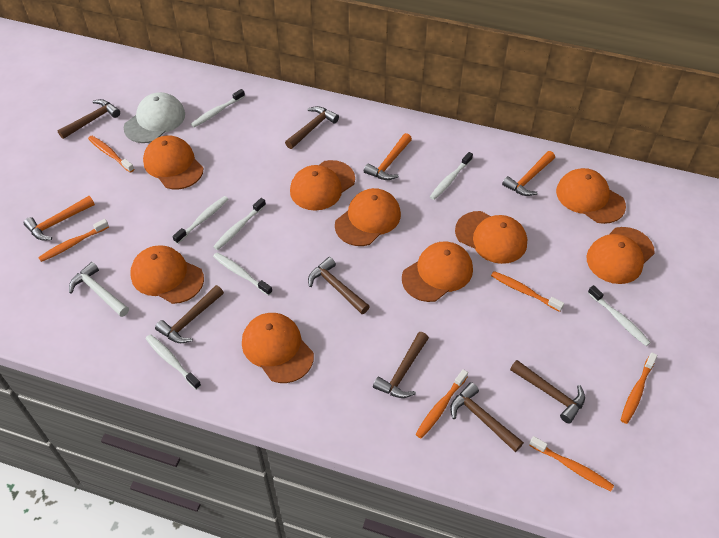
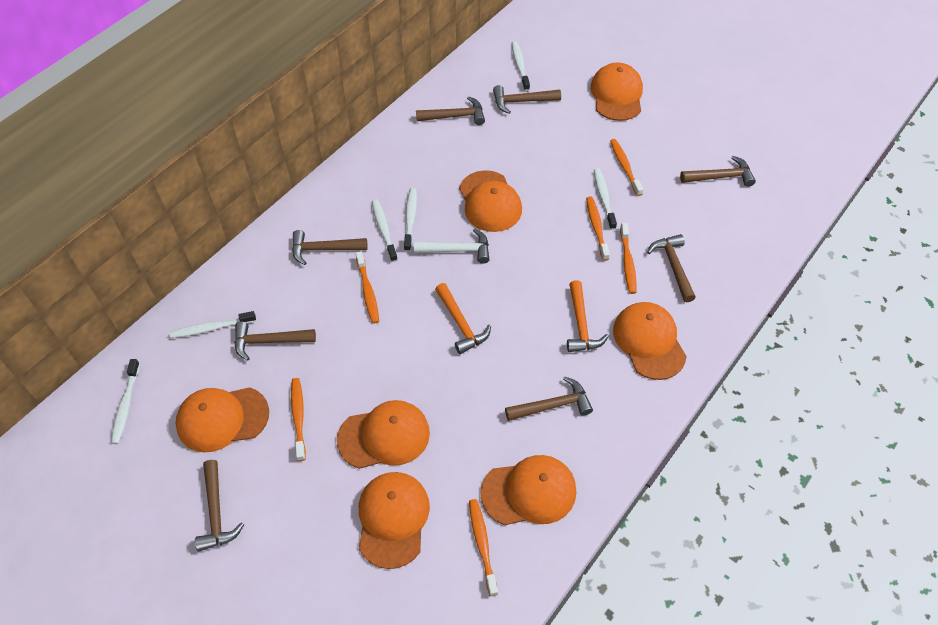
brown hammer: 7 -> 8
orange cap: 9 -> 7
orange hammer: 3 -> 2
white cap: 1 -> 0
white toothbrush: 7 -> 6

